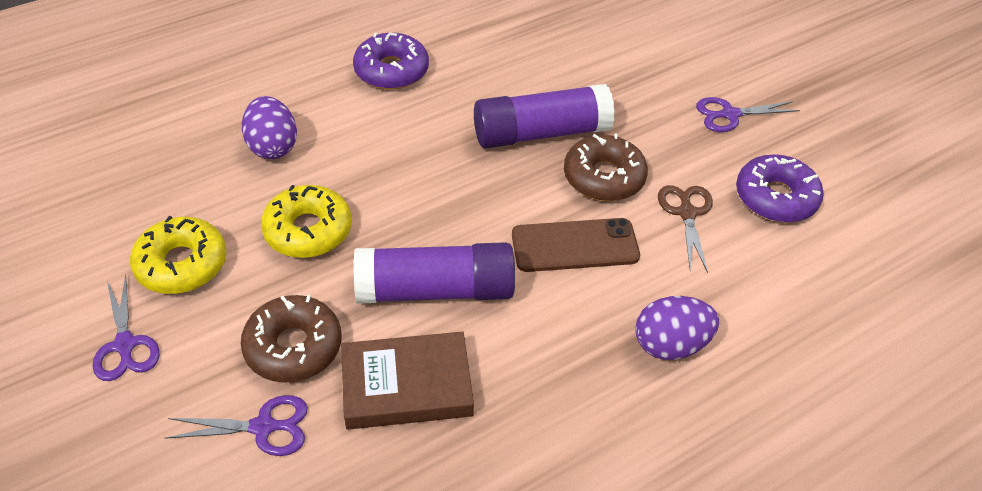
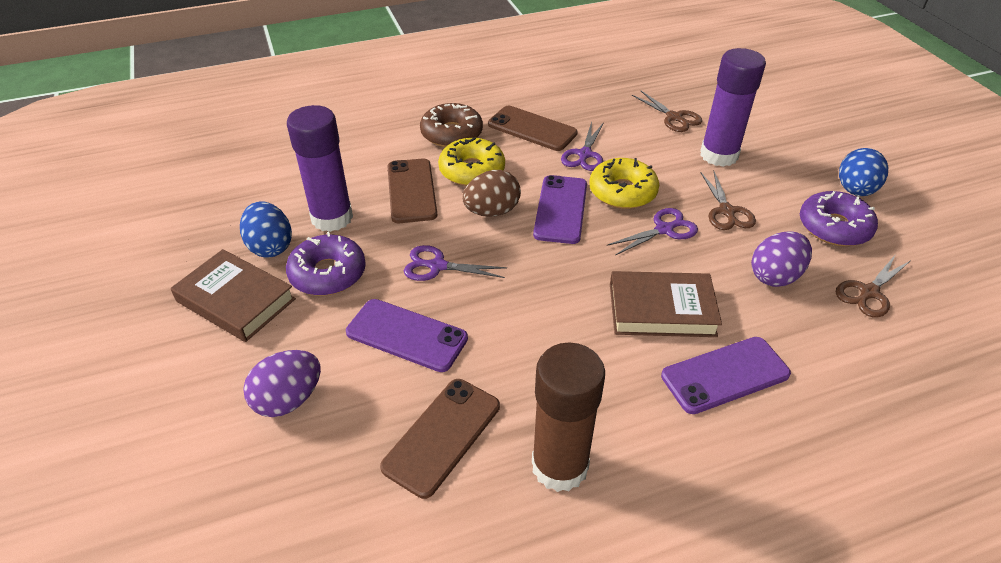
blue egg: 0 -> 2
brown book: 1 -> 2
brown donut: 2 -> 1
brown egg: 0 -> 1
brown glue stick: 0 -> 1
brown phone: 1 -> 3
brown scissors: 1 -> 3
purple phone: 0 -> 3

